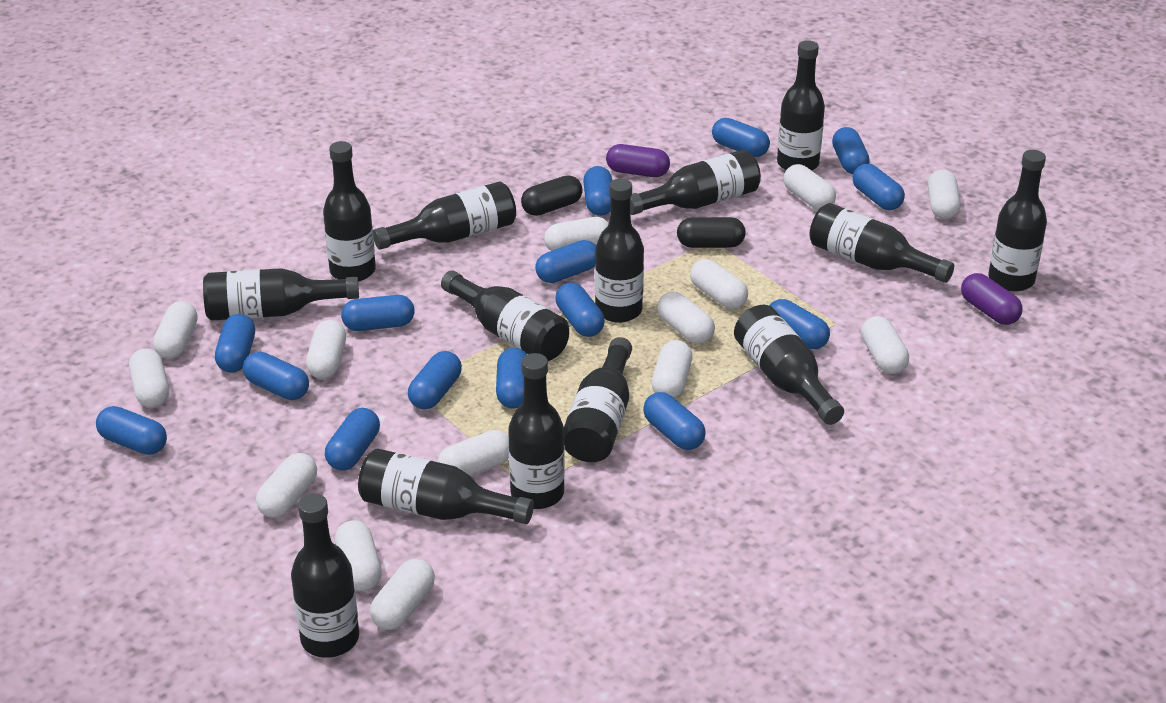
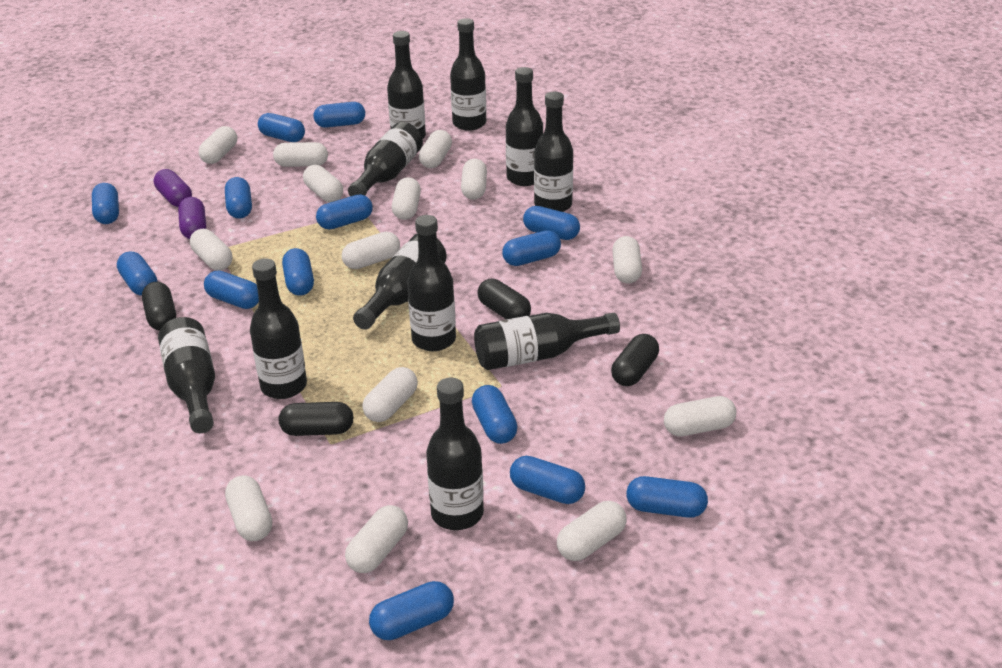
black bottle: 14 -> 11
black capsule: 2 -> 4
blue capsule: 15 -> 14

